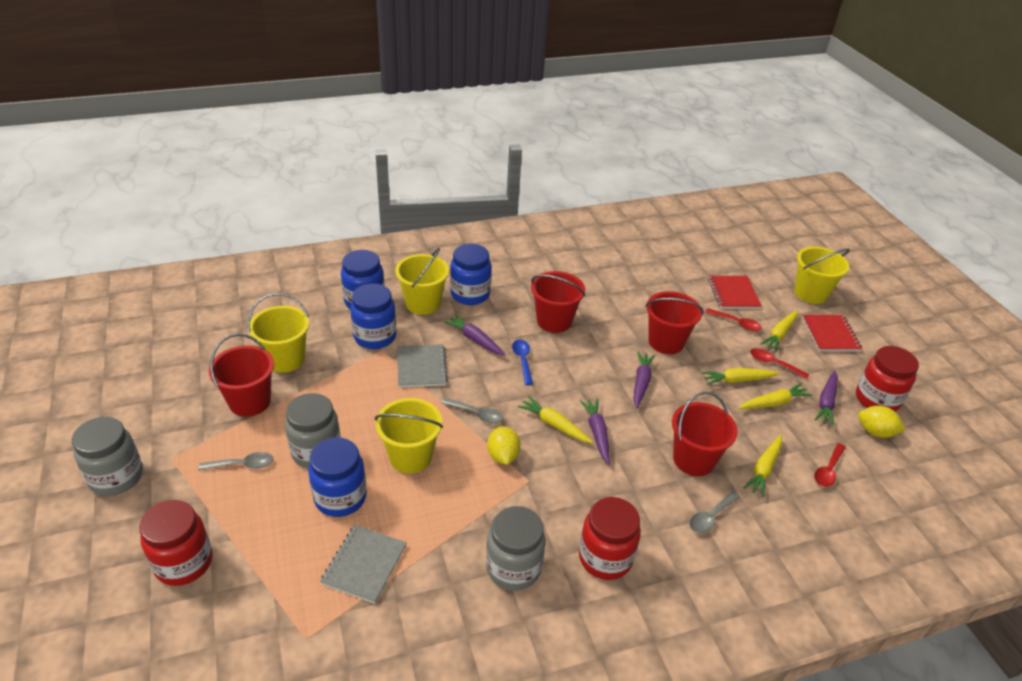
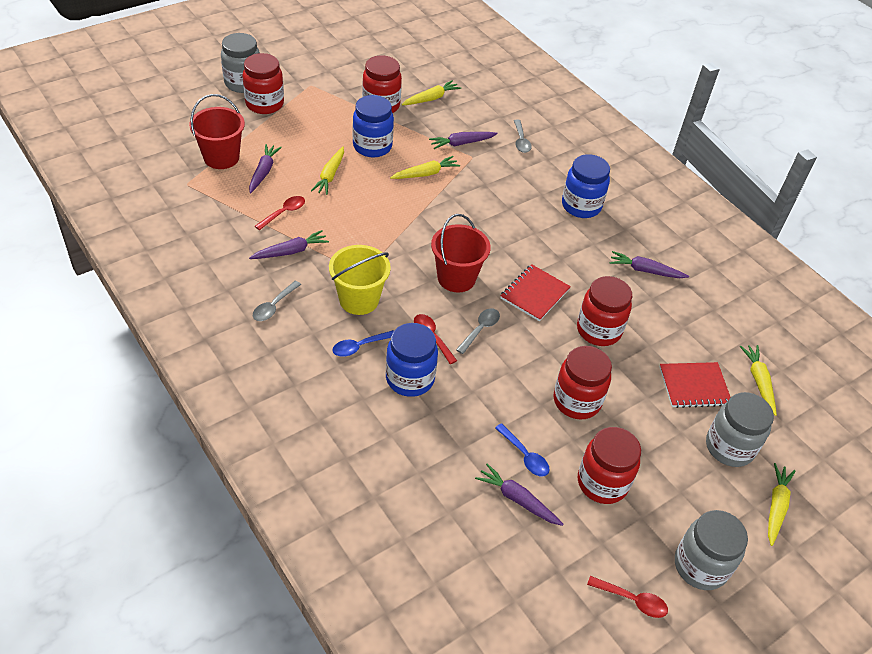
blue jar: 4 -> 3
blue spoon: 1 -> 2
grey notebook: 2 -> 0
purple carrot: 4 -> 5
red bucket: 4 -> 2
red jar: 3 -> 5
yellow bucket: 4 -> 1
yellow lemon: 2 -> 0

